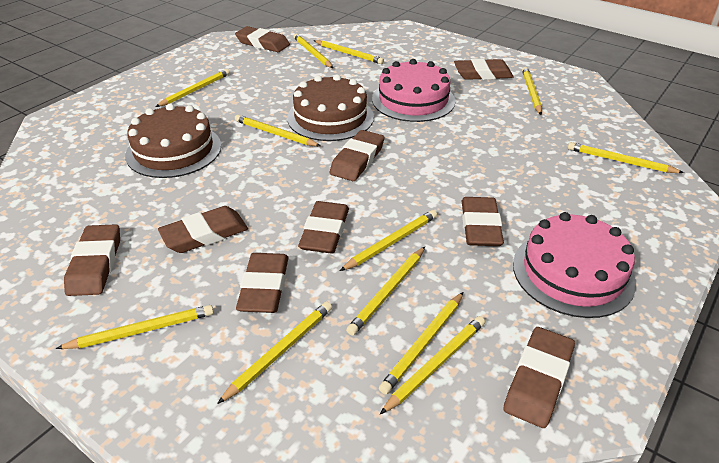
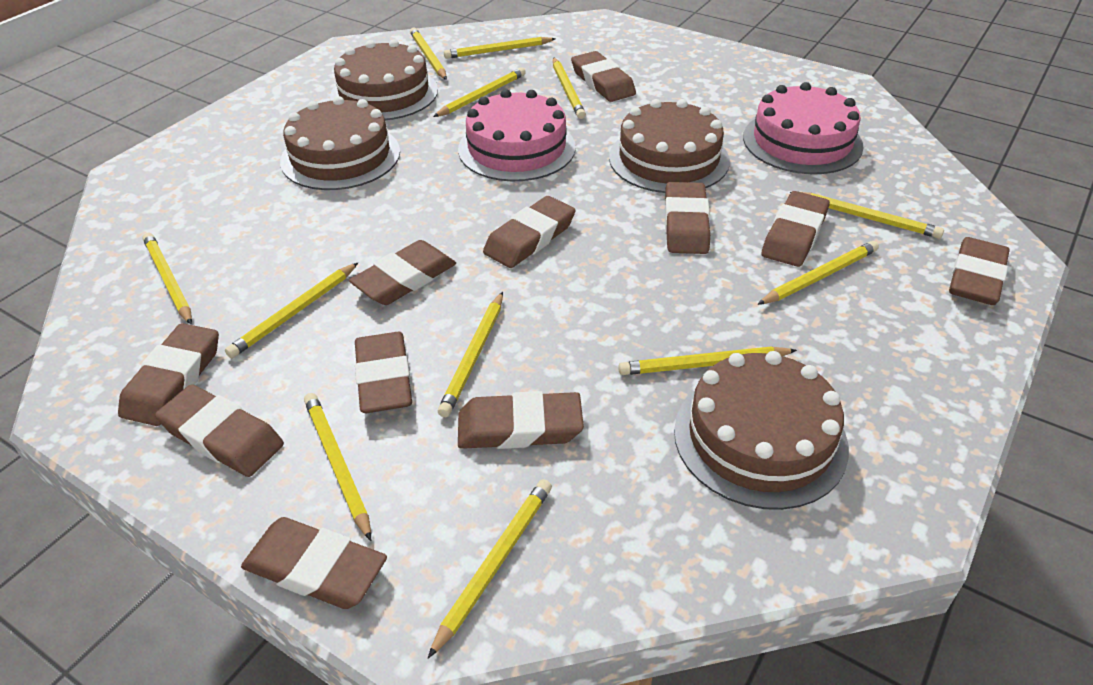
brown cake: 2 -> 4
brown eraser: 9 -> 11

